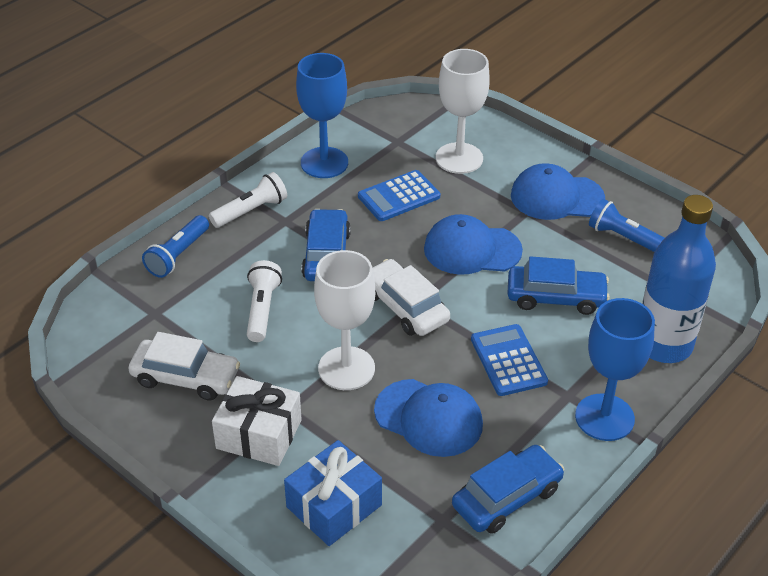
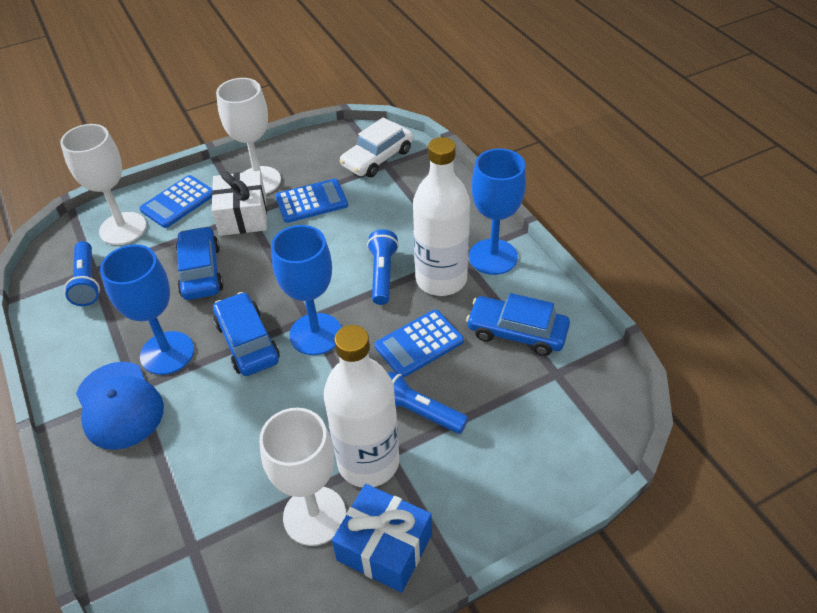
blue bottle: 1 -> 0
blue calculator: 2 -> 3
blue cap: 3 -> 1
blue flashlight: 2 -> 3
blue goblet: 2 -> 3
white bottle: 0 -> 2
white car: 2 -> 1
white flashlight: 2 -> 0
white goblet: 2 -> 3

